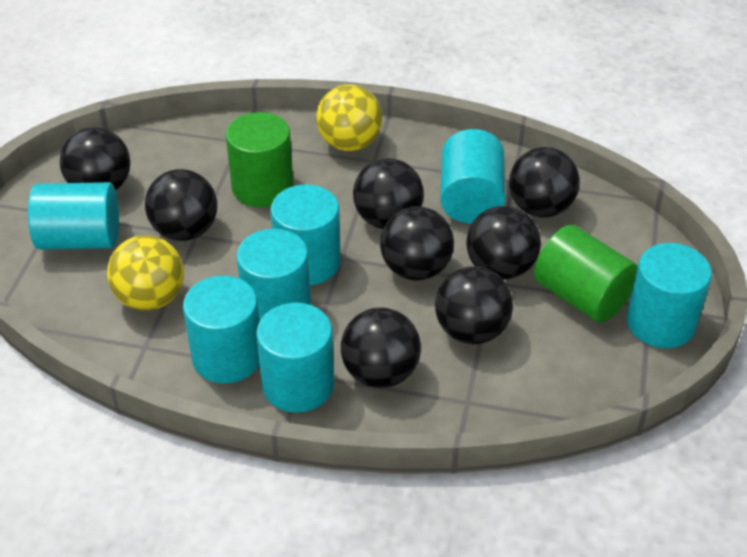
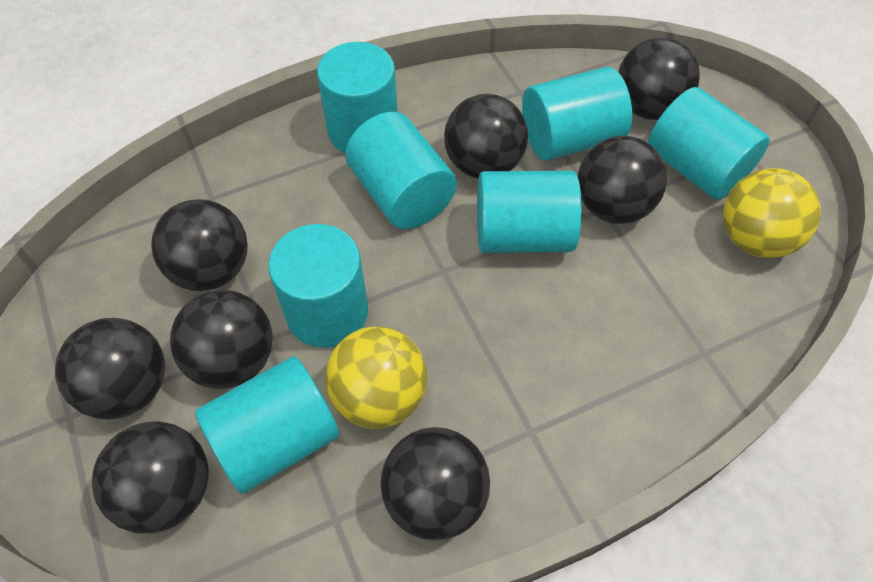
green cylinder: 2 -> 0

